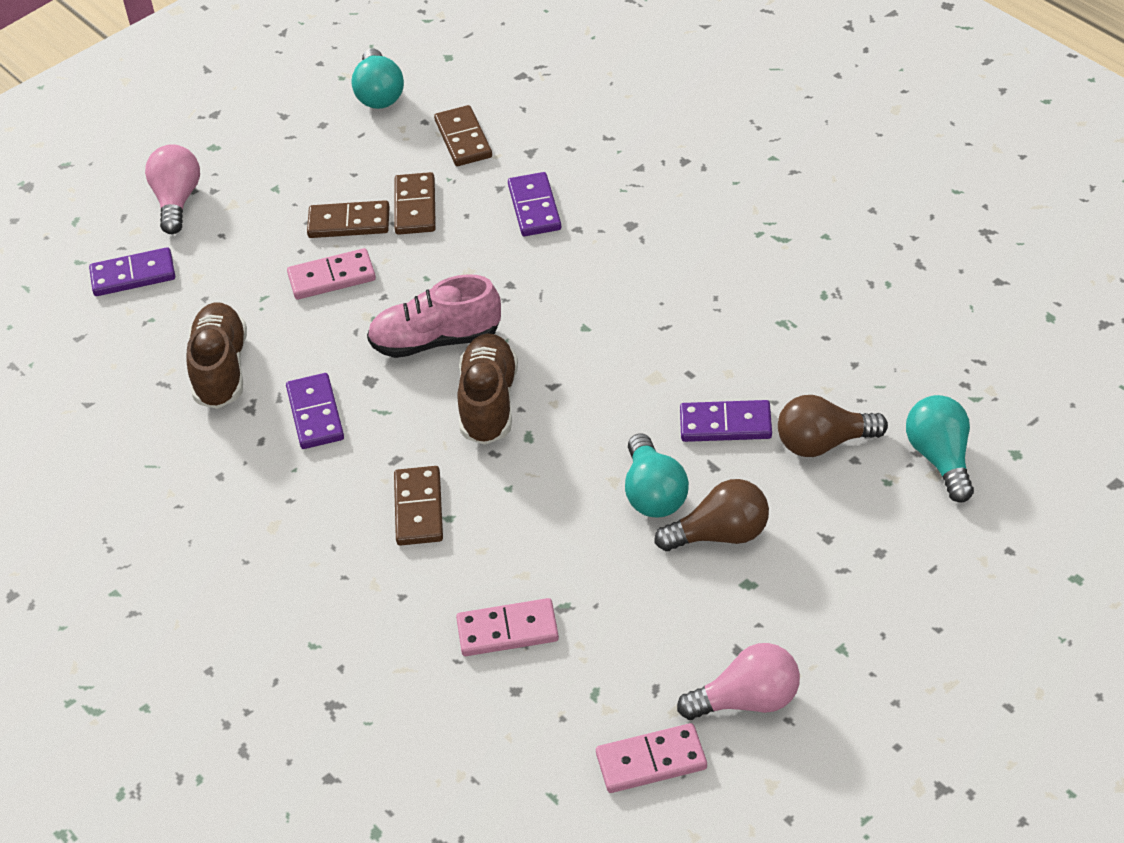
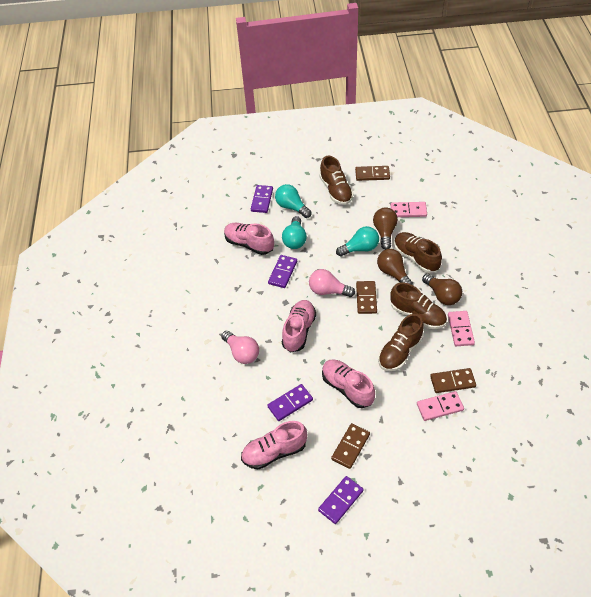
brown light bulb: 2 -> 3
brown shoe: 2 -> 4
pink shoe: 1 -> 4

